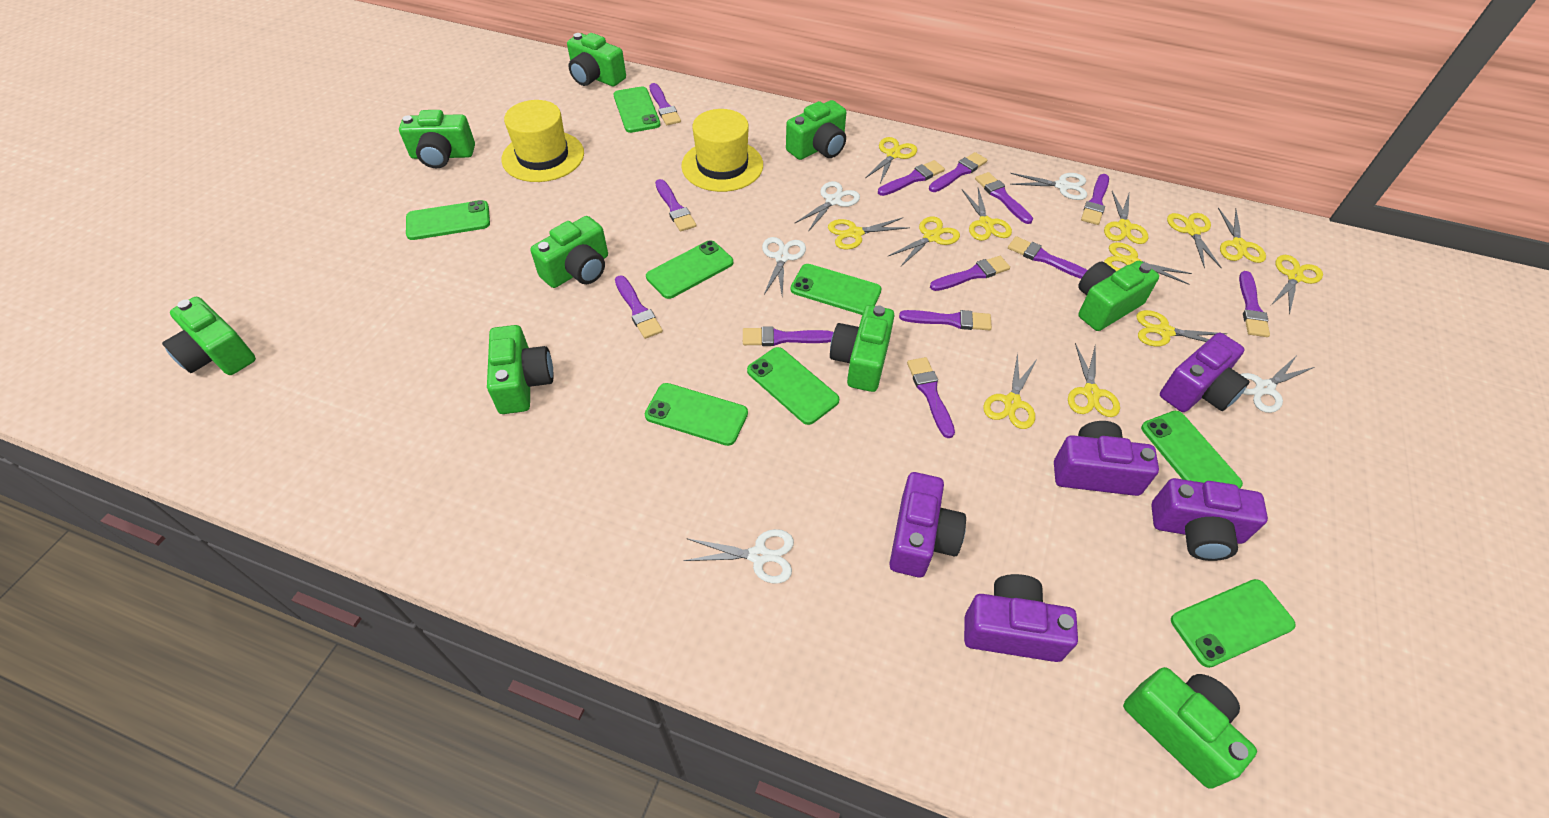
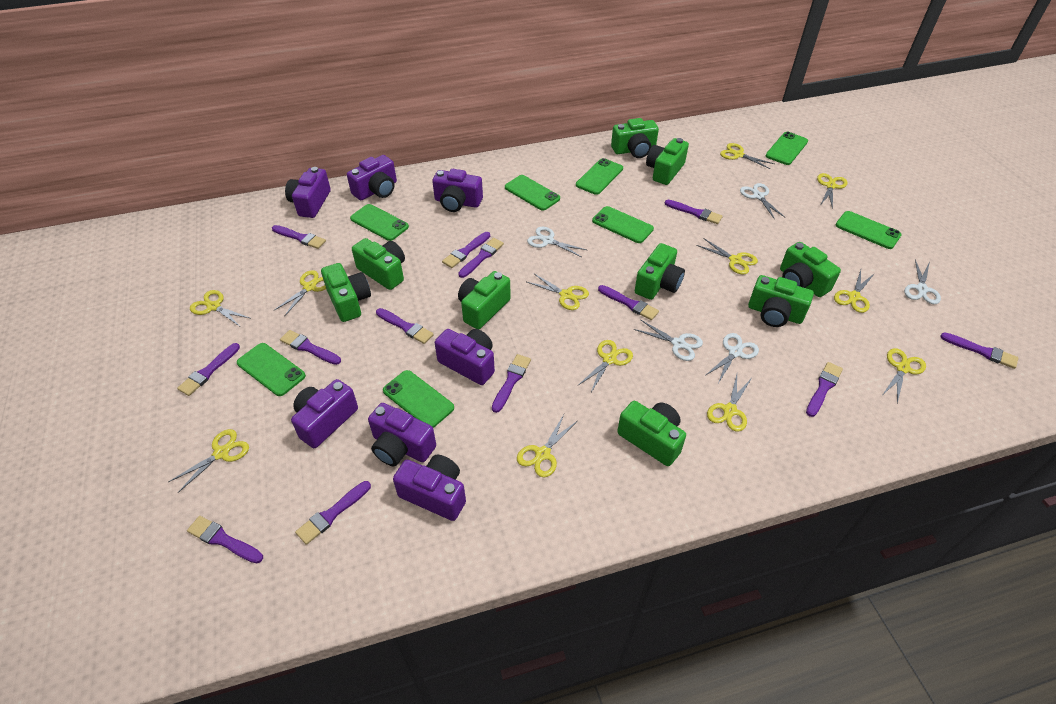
purple camera: 5 -> 7
yellow hat: 2 -> 0

